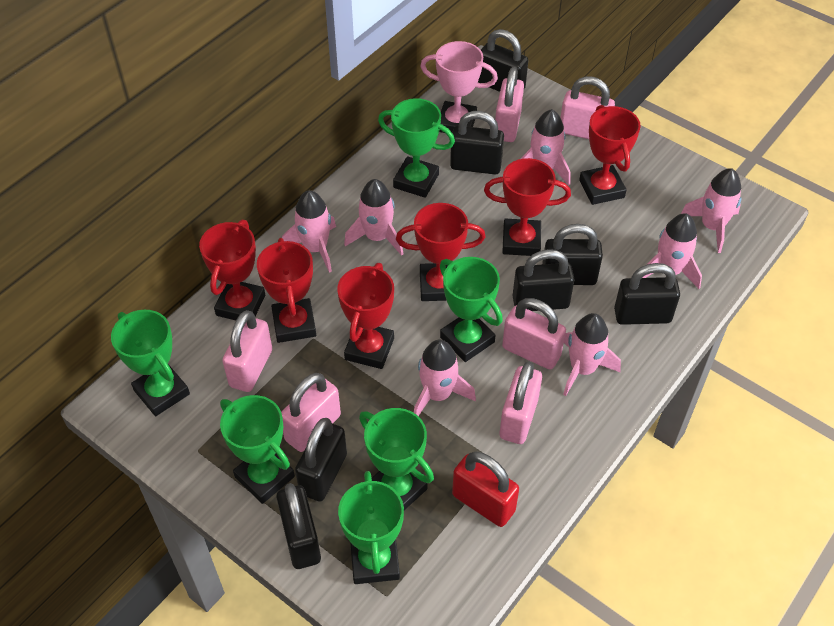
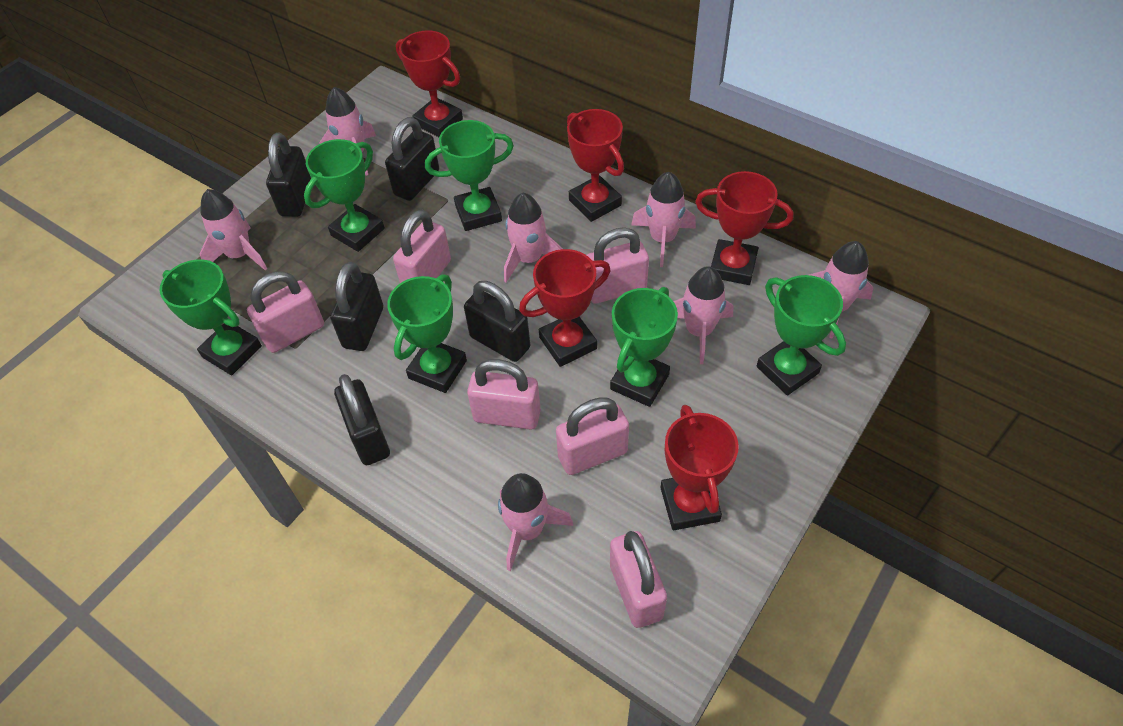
black padlock: 7 -> 5
pink trophy: 1 -> 0
red padlock: 1 -> 0
red trophy: 6 -> 5

